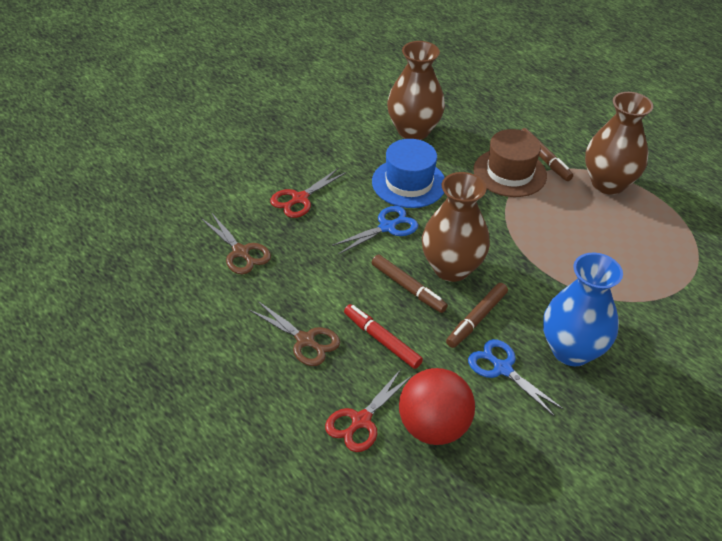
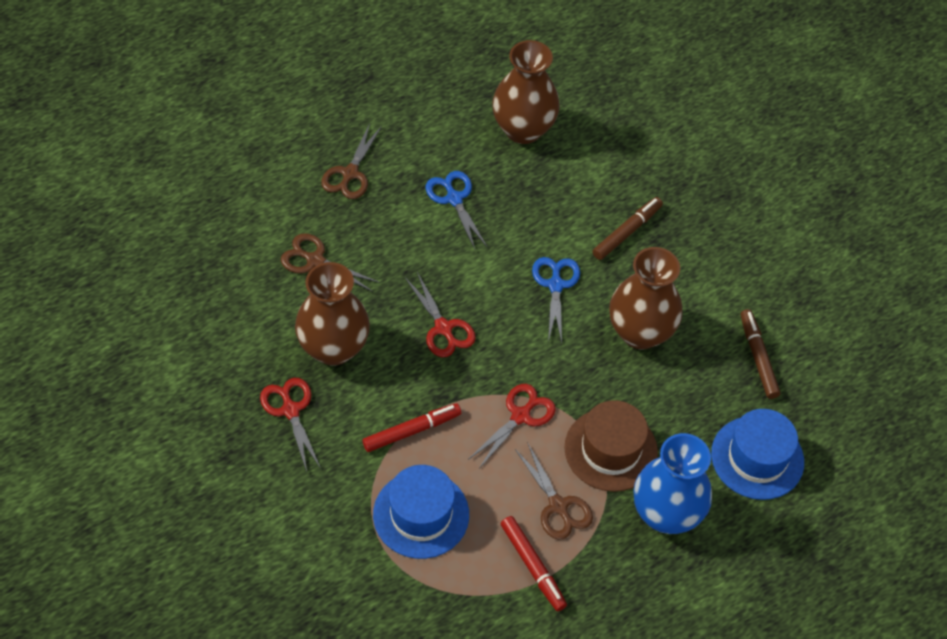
blue hat: 1 -> 2
brown marker: 3 -> 2
brown scissors: 2 -> 3
red ball: 1 -> 0
red marker: 1 -> 2
red scissors: 2 -> 3

